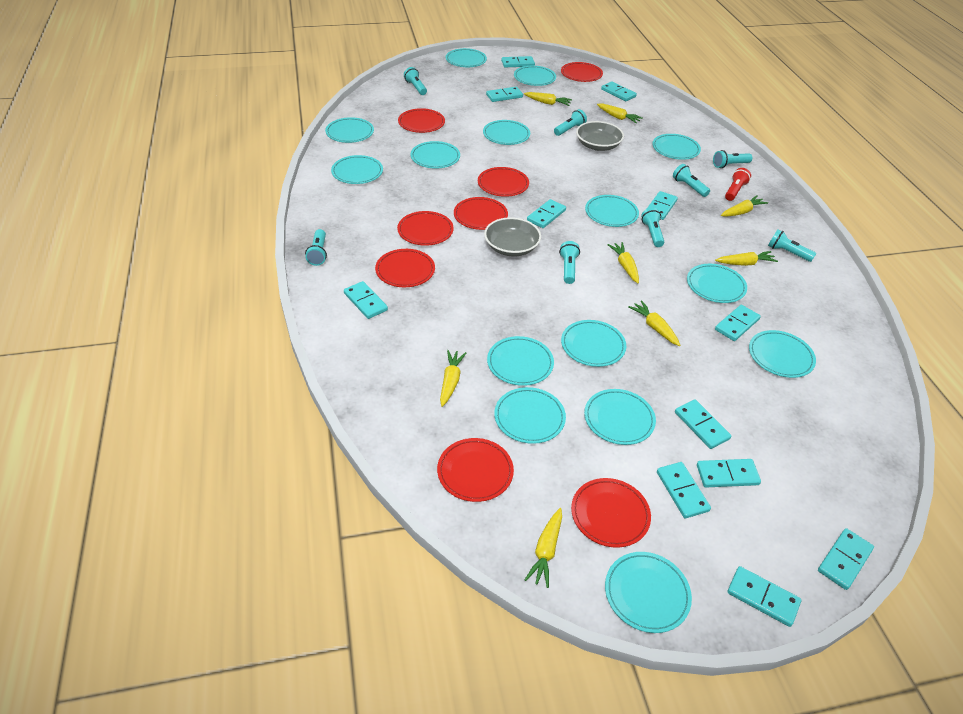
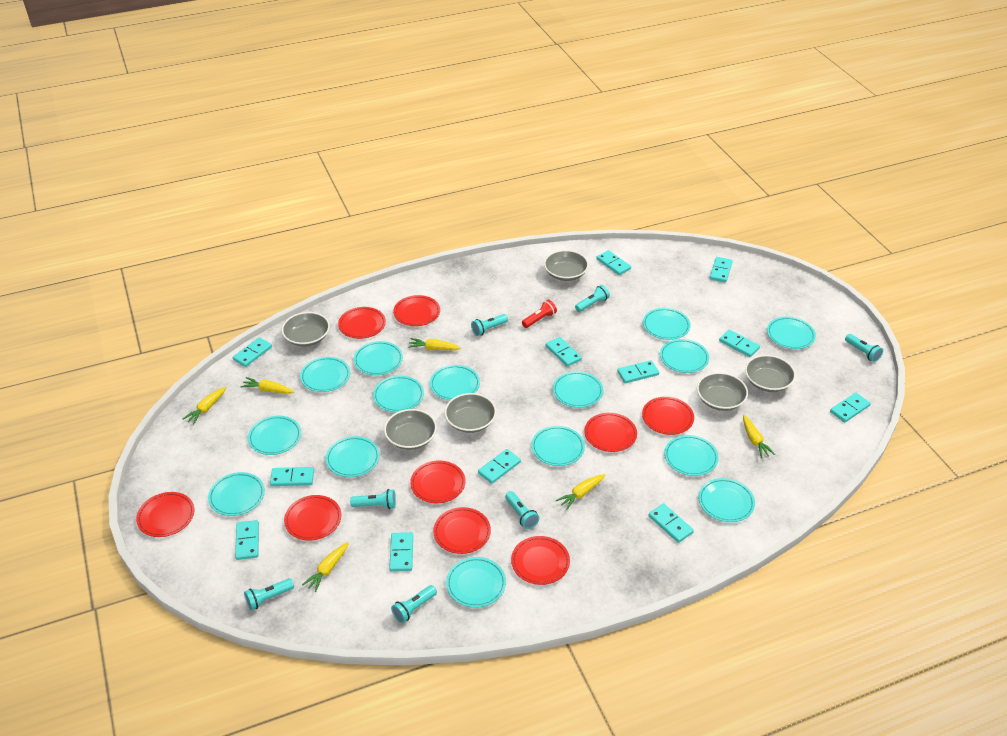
grey bowl: 2 -> 6
red plate: 8 -> 9
turquoise flashlight: 8 -> 7
yellow carrot: 8 -> 6

